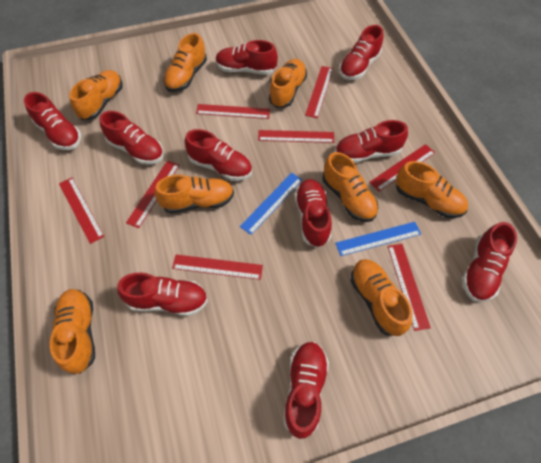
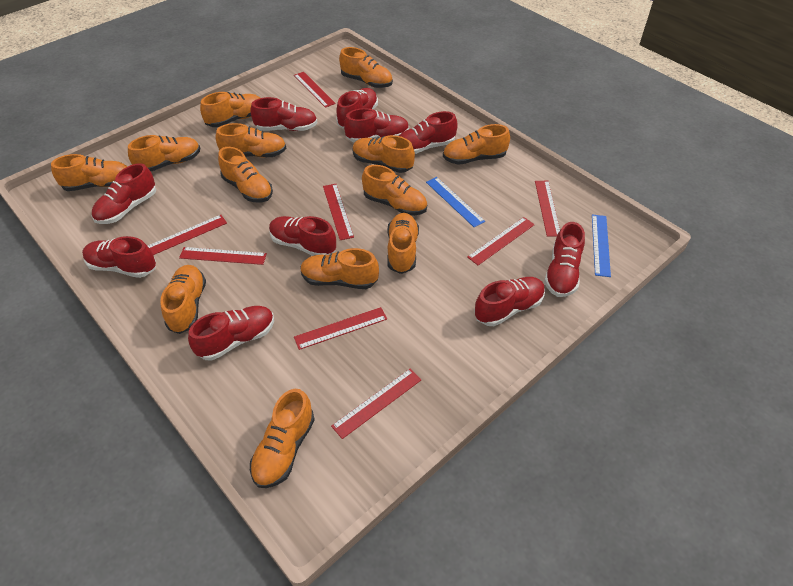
orange shoe: 8 -> 13

